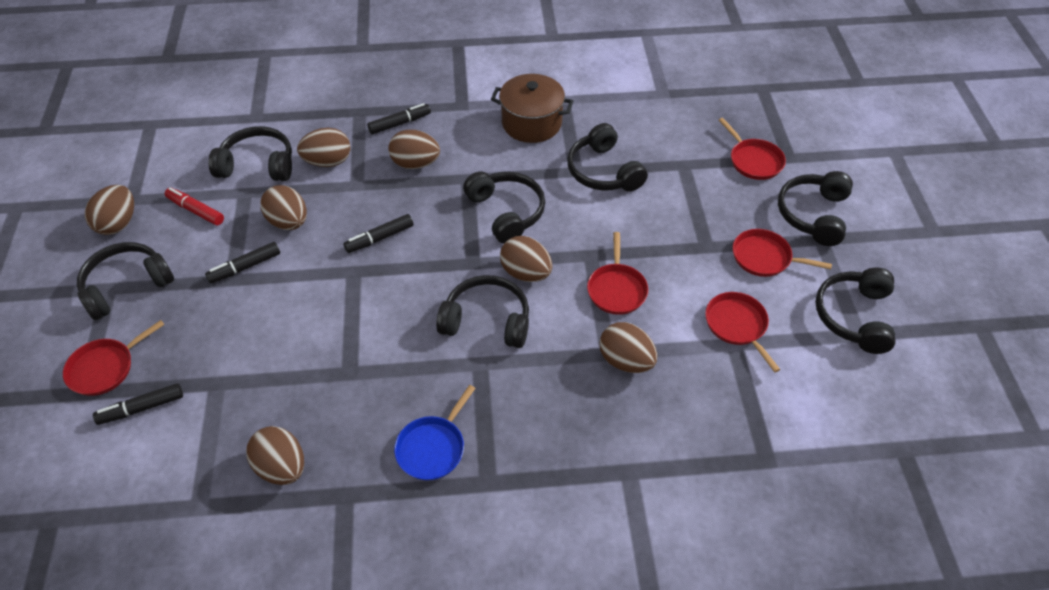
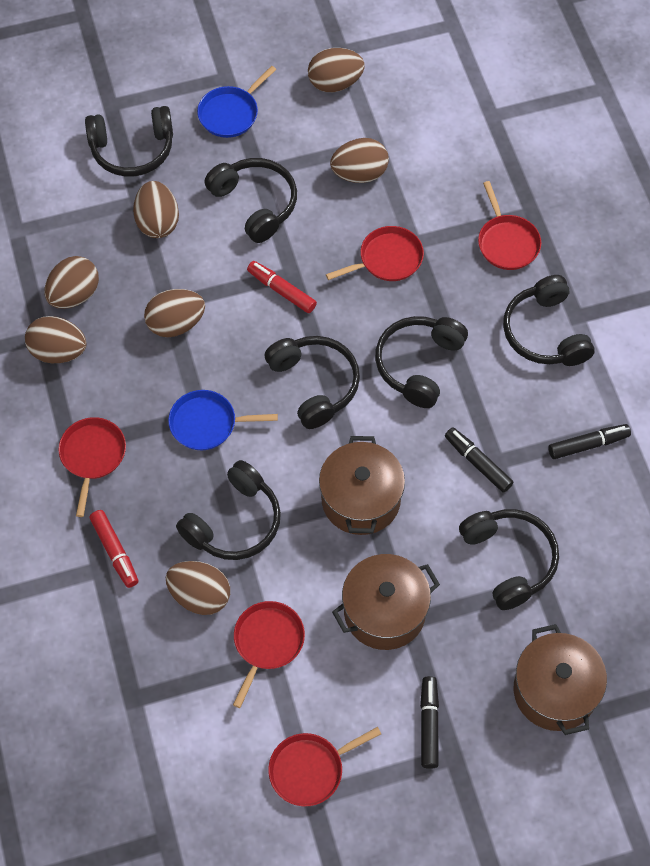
black marker: 4 -> 3
blue pan: 1 -> 2
brown pot: 1 -> 3
red marker: 1 -> 2

